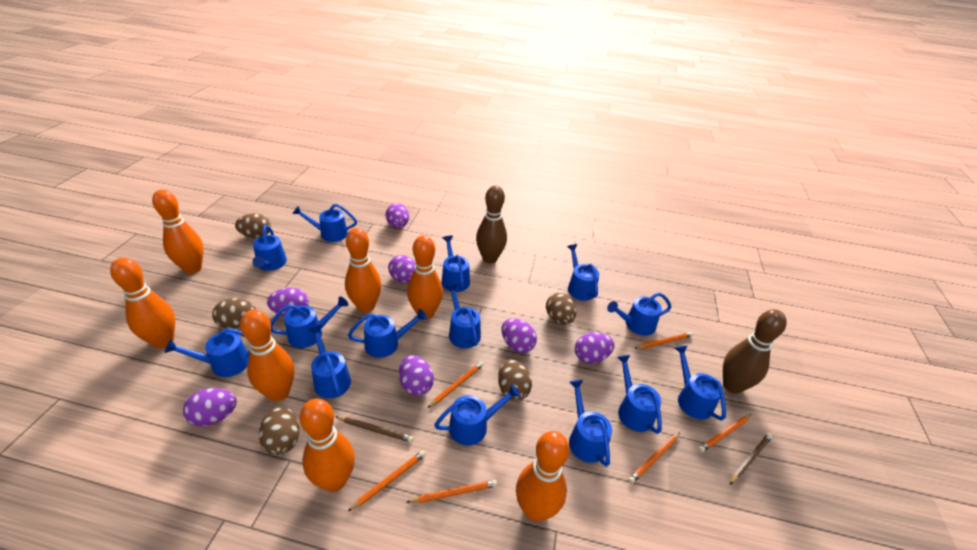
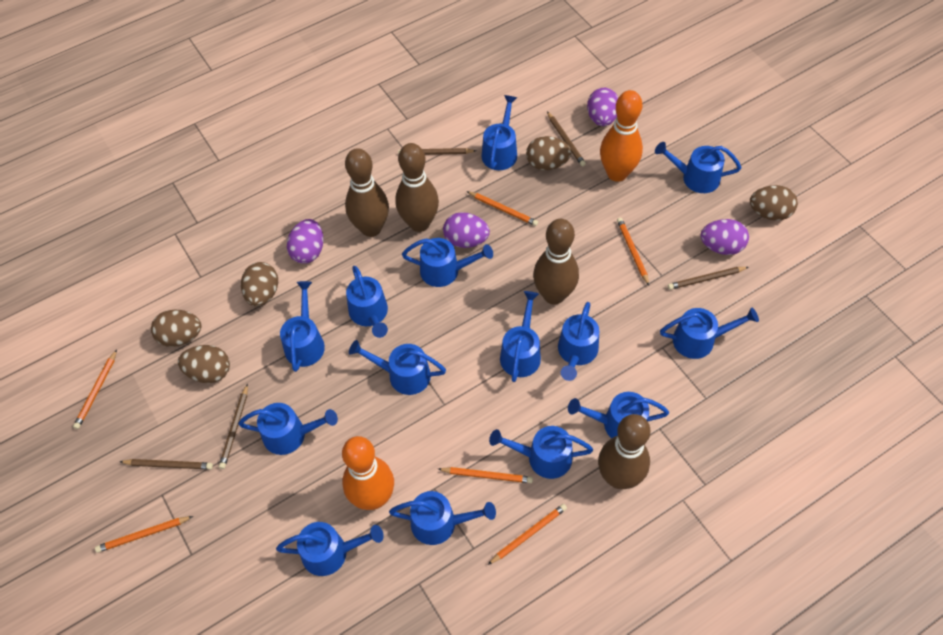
brown bowling pin: 2 -> 4
brown pencil: 2 -> 5
orange bowling pin: 7 -> 2
purple egg: 7 -> 4

